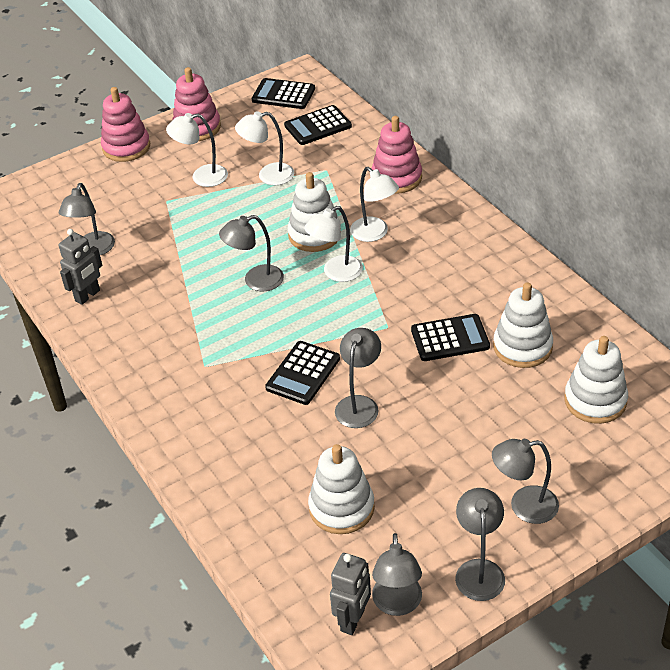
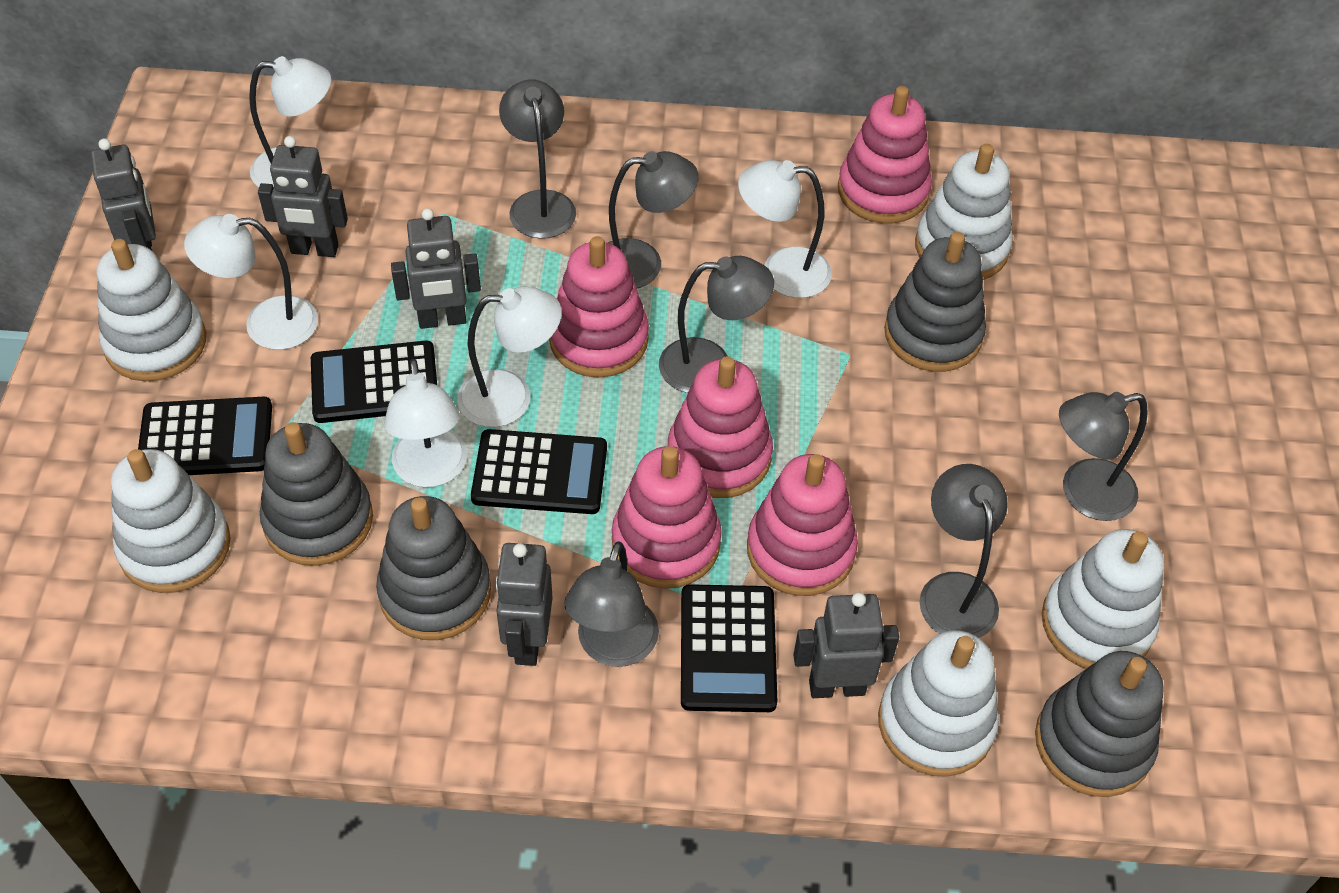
grey robot: 2 -> 5
grey stacking toy: 0 -> 4
pink stacking toy: 3 -> 5
white lamp: 4 -> 5
white stacking toy: 4 -> 5

